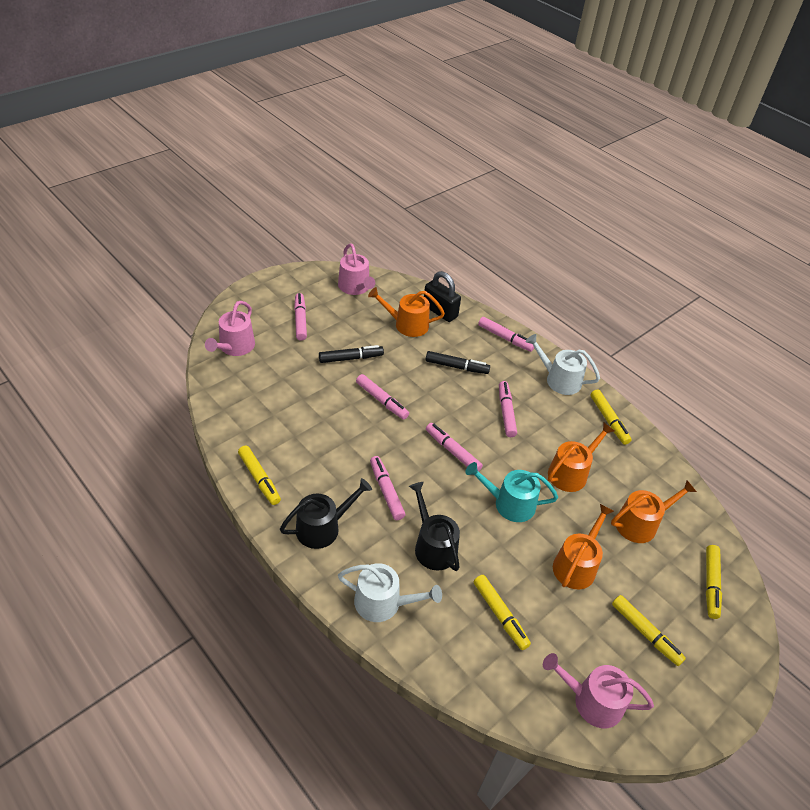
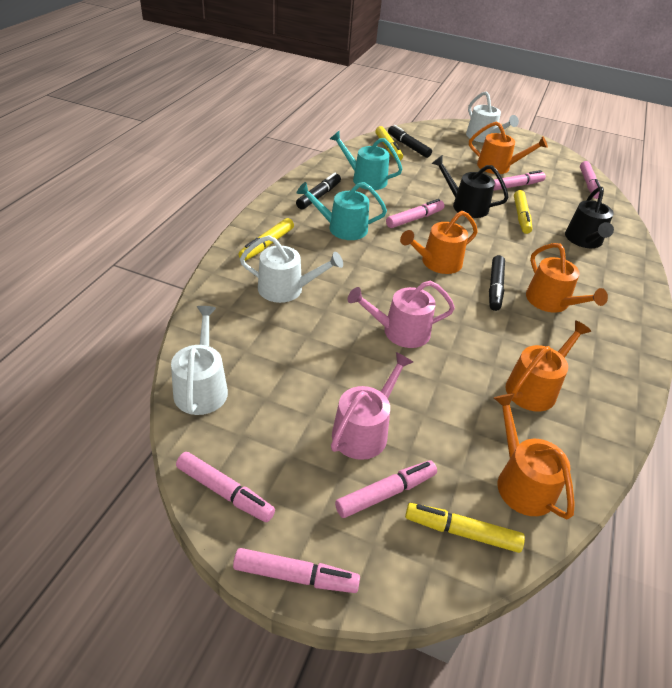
black marker: 2 -> 3
black padlock: 1 -> 0
orange watering can: 4 -> 5
pink watering can: 3 -> 2
turquoise watering can: 1 -> 2
white watering can: 2 -> 3
yellow marker: 5 -> 4

